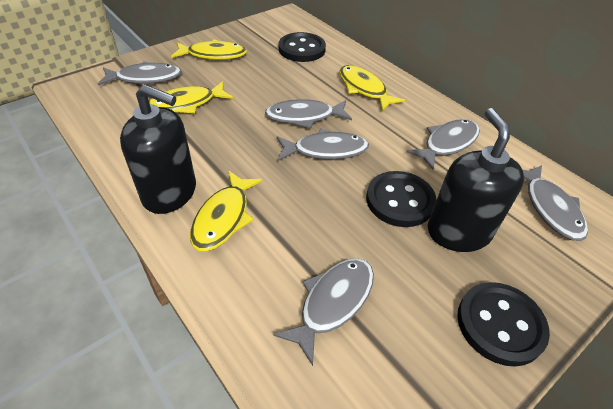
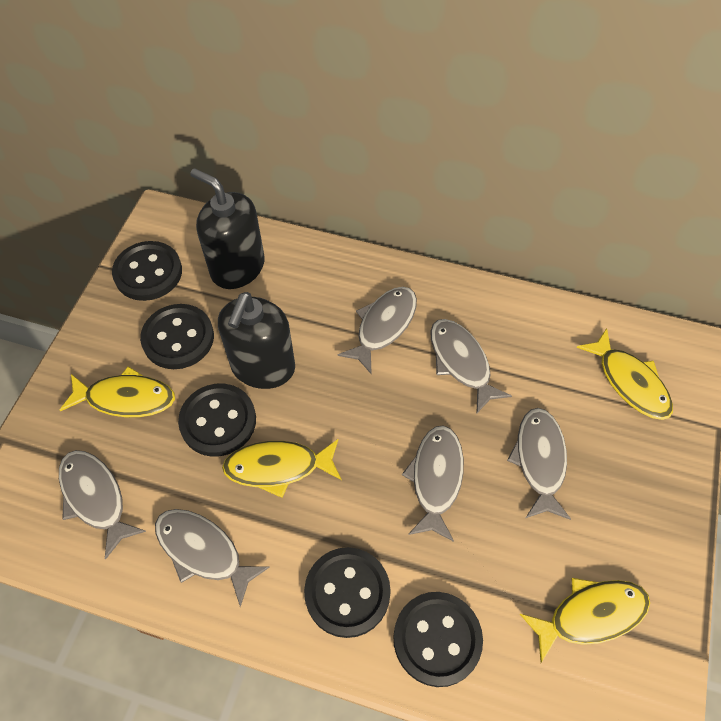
black button: 3 -> 5

